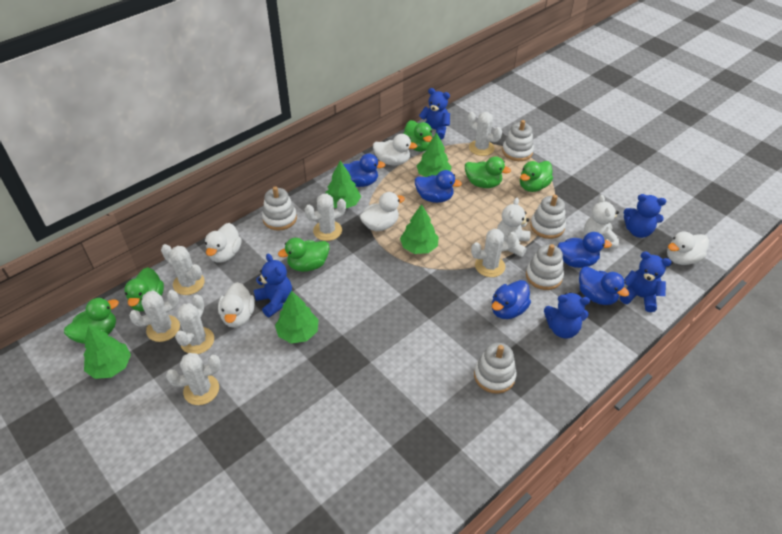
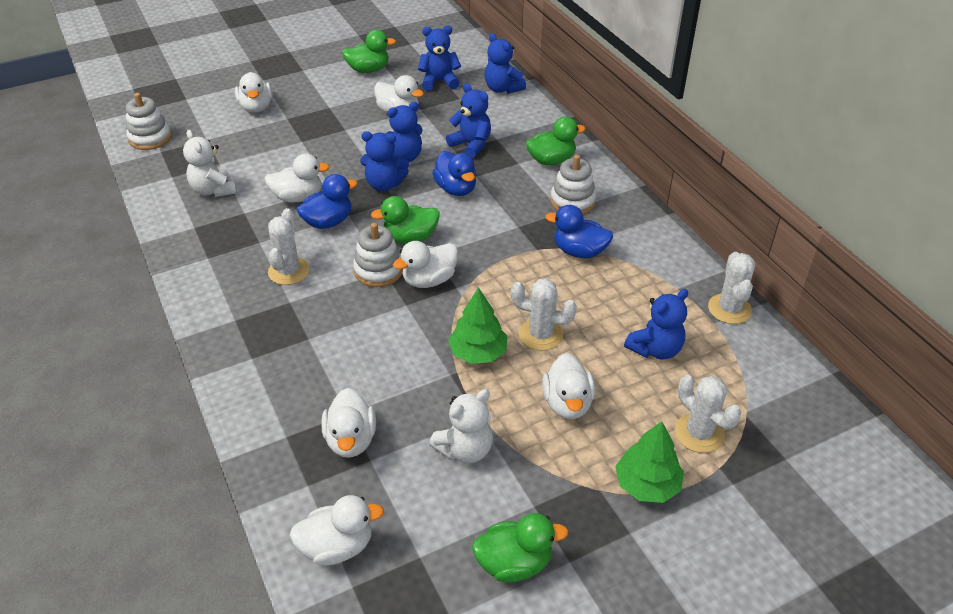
blue duck: 5 -> 3
blue teddy bear: 5 -> 6
green duck: 6 -> 4
green tree: 5 -> 2
white cactus: 7 -> 4
white duck: 5 -> 7
white stacking toy: 5 -> 3

